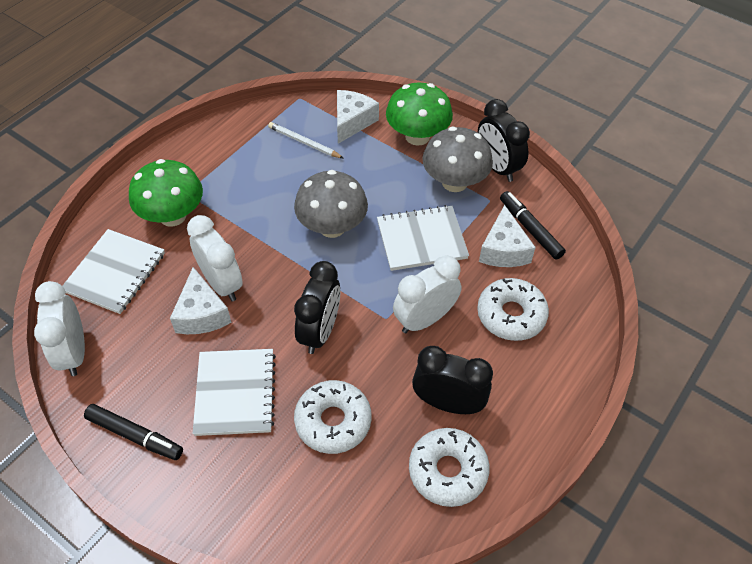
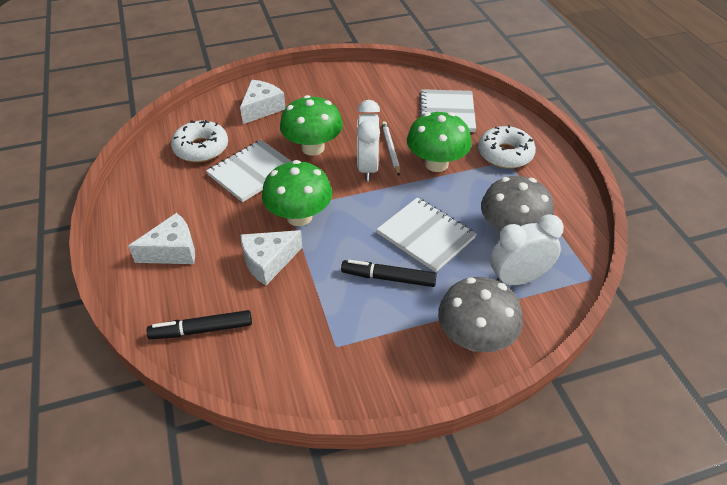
black clock: 3 -> 0
green mushroom: 2 -> 3
white clock: 3 -> 2
white donut: 3 -> 2

